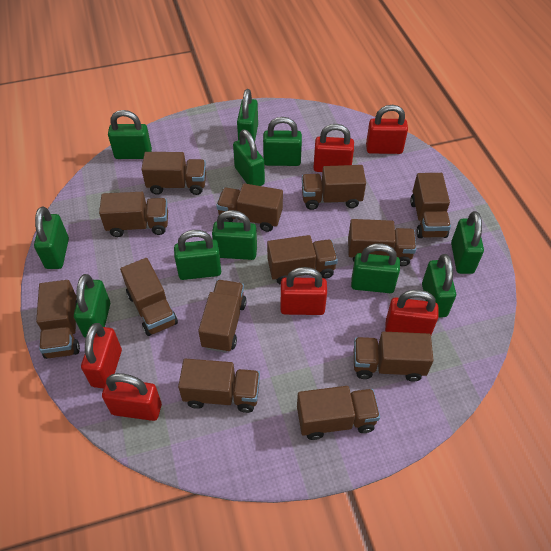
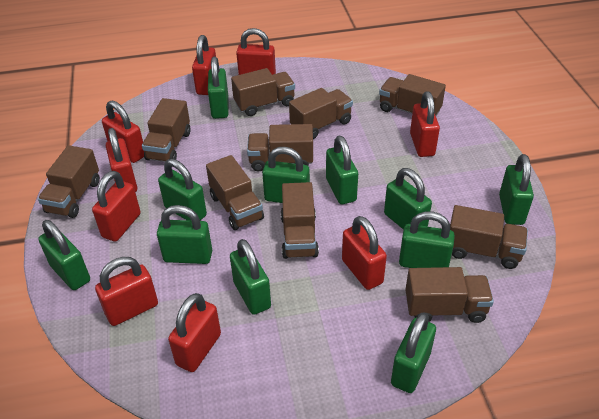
brown truck: 13 -> 10
red padlock: 6 -> 9

